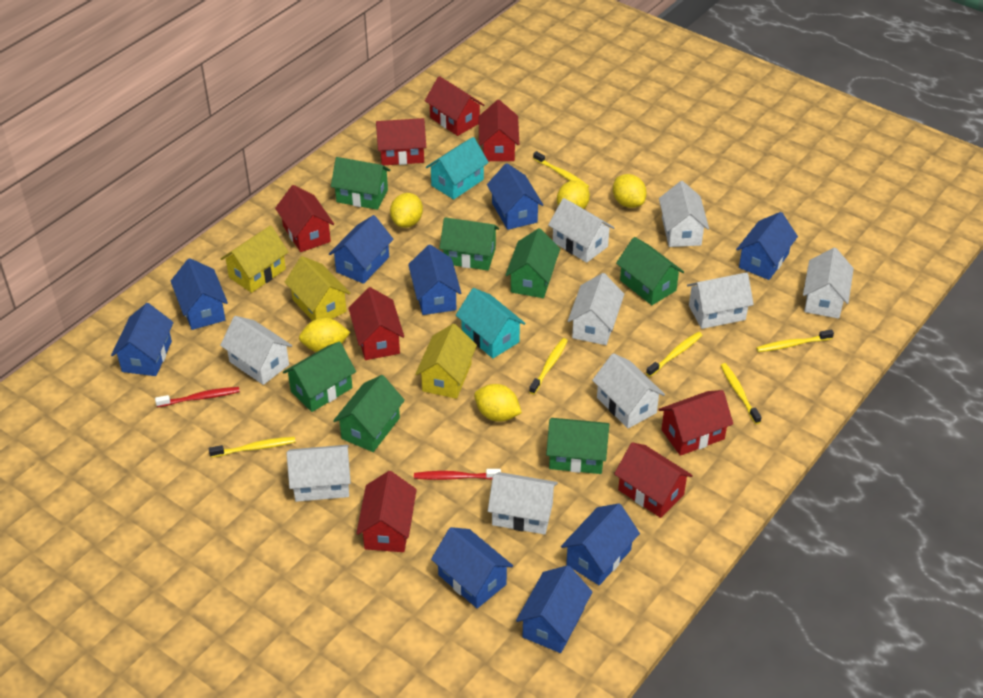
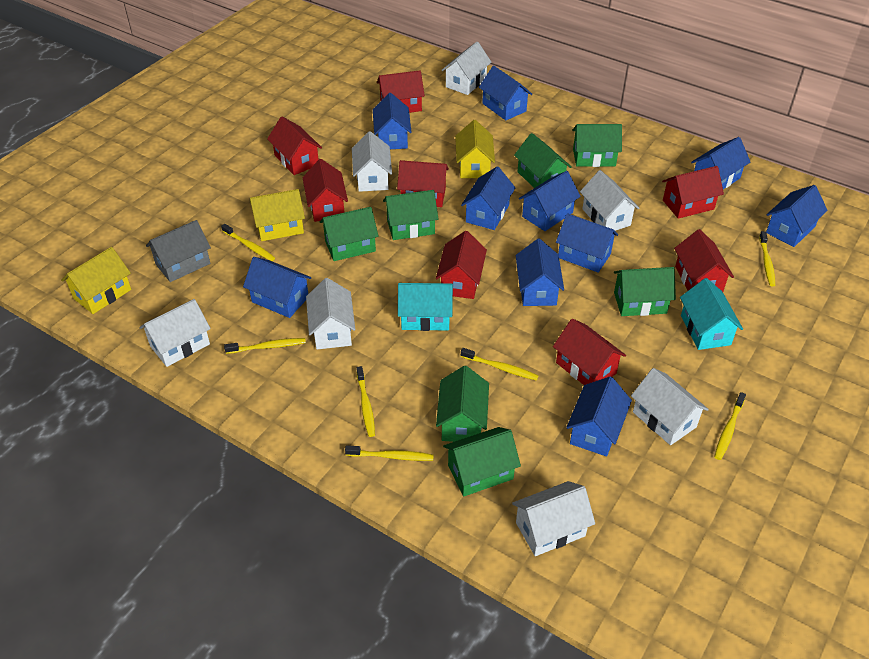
blue house: 9 -> 10
grey house: 0 -> 1
red toothbrush: 2 -> 0
white house: 9 -> 7
yellow lemon: 5 -> 0
yellow toothbrush: 6 -> 7

